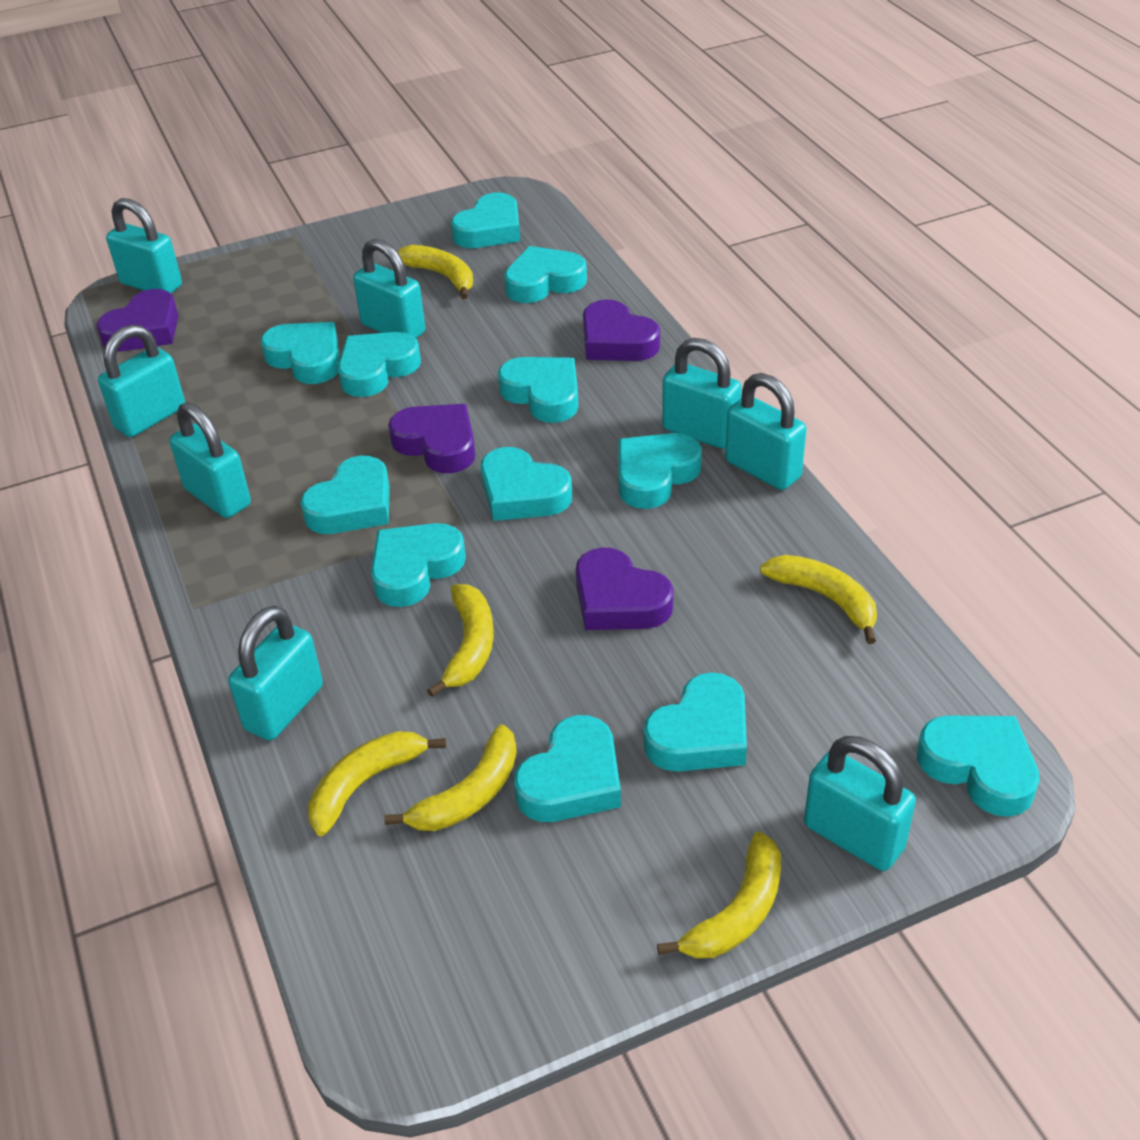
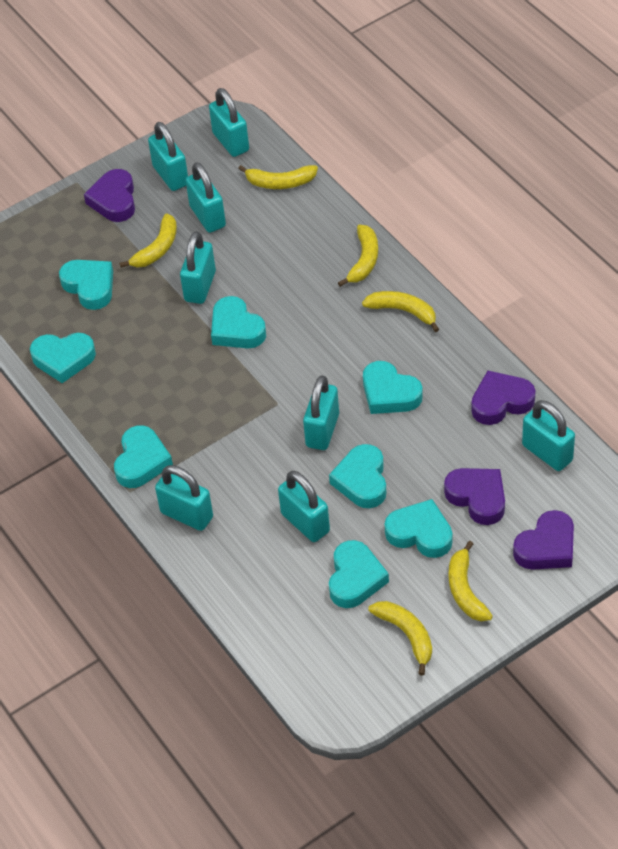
turquoise heart: 12 -> 8

